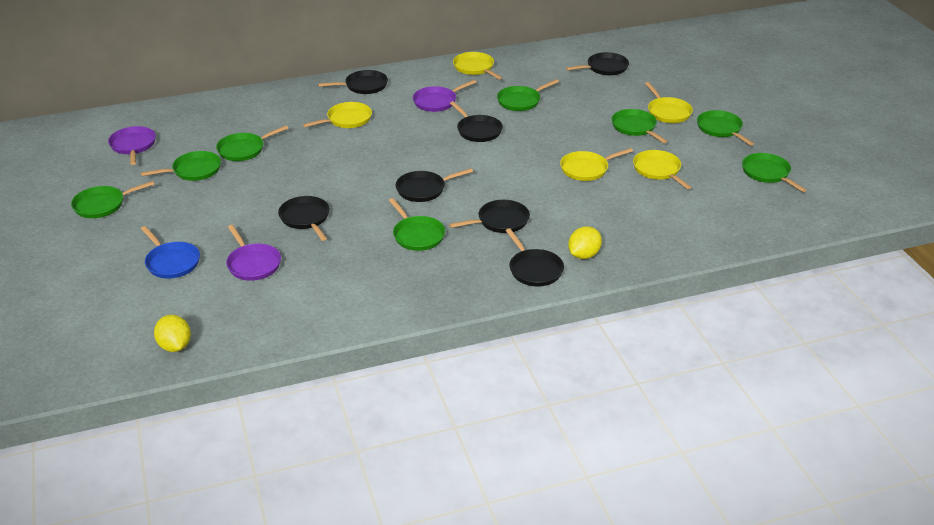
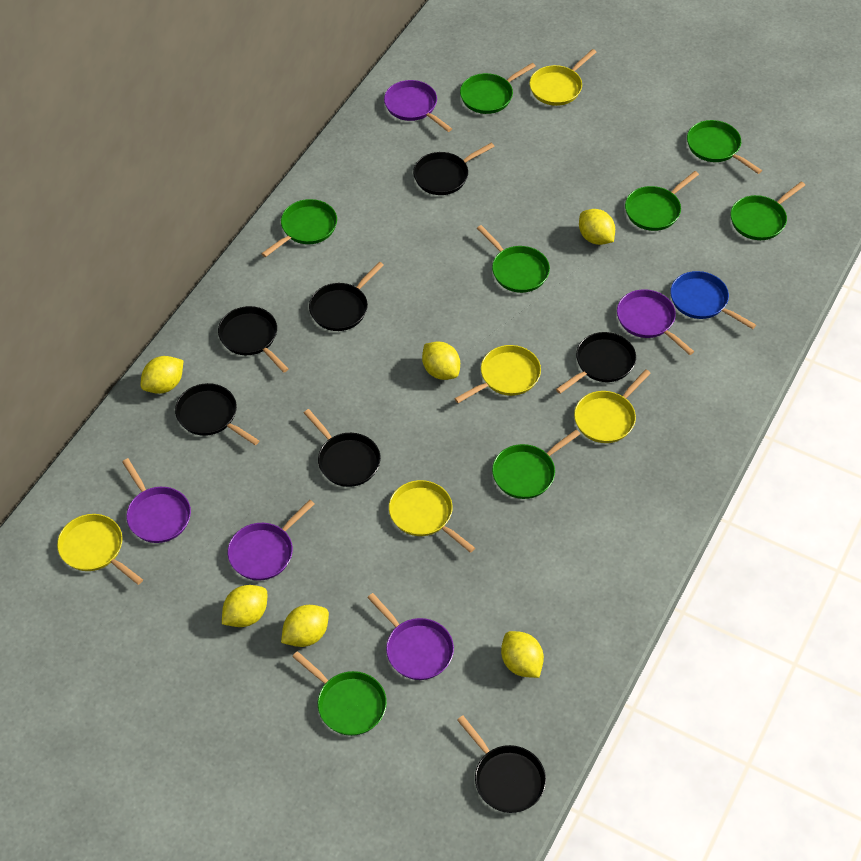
purple pan: 3 -> 5
yellow lemon: 2 -> 6

